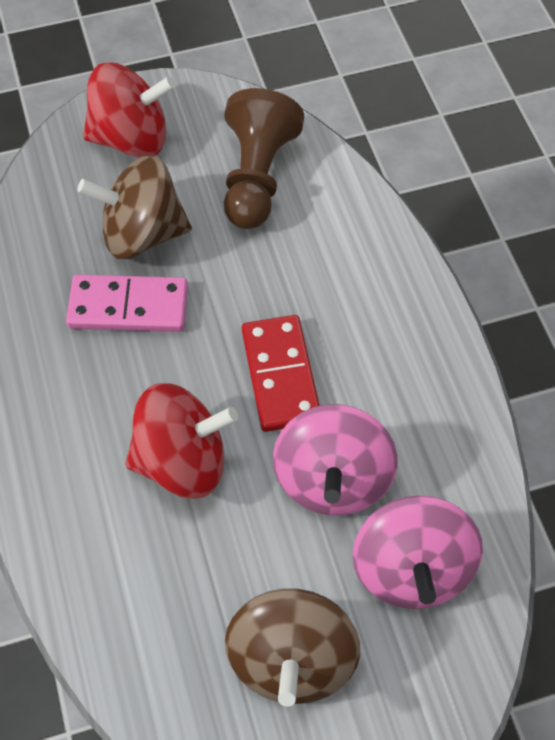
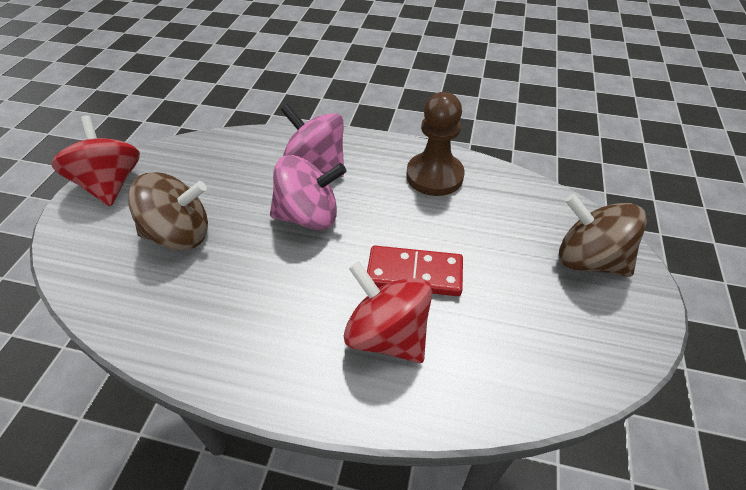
pink domino: 1 -> 0

